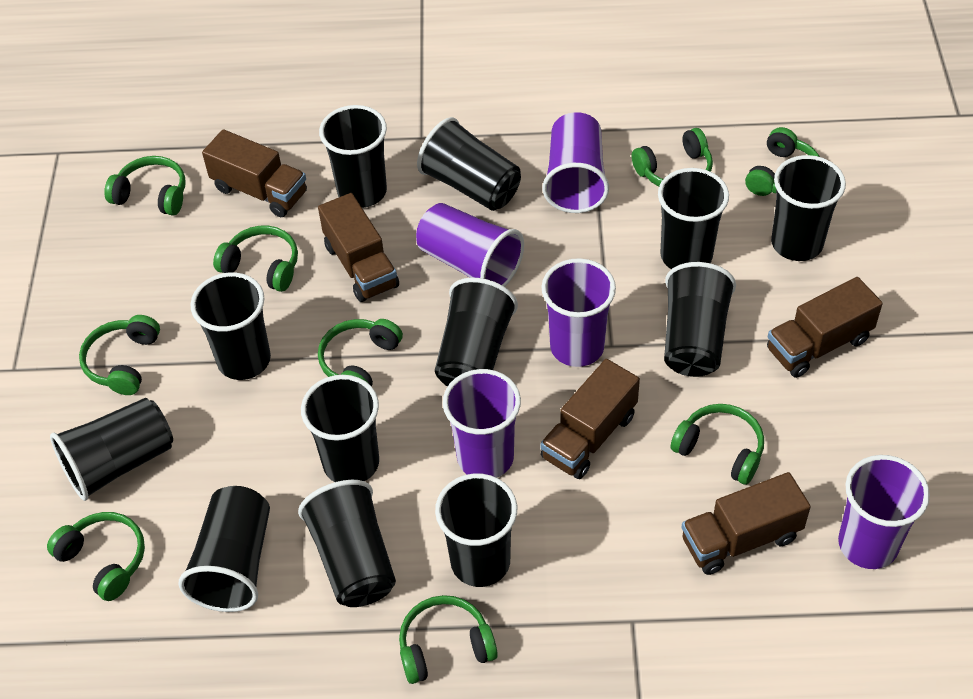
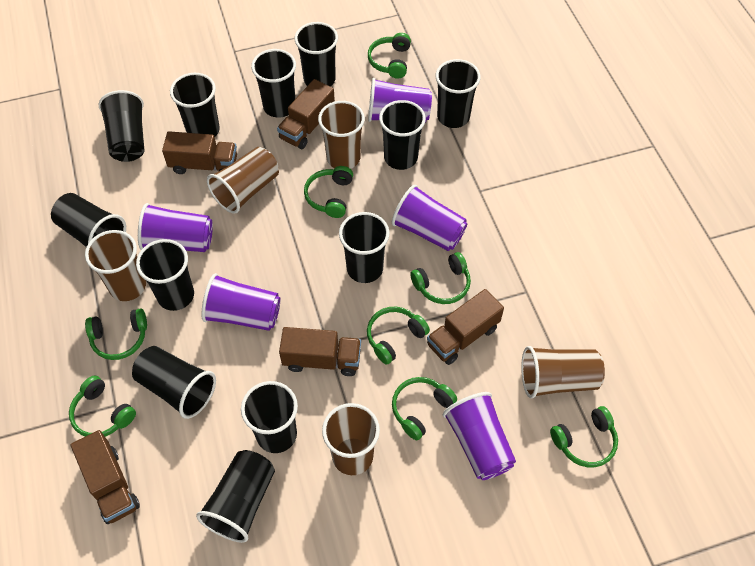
brown cup: 0 -> 5
green headphones: 9 -> 8

